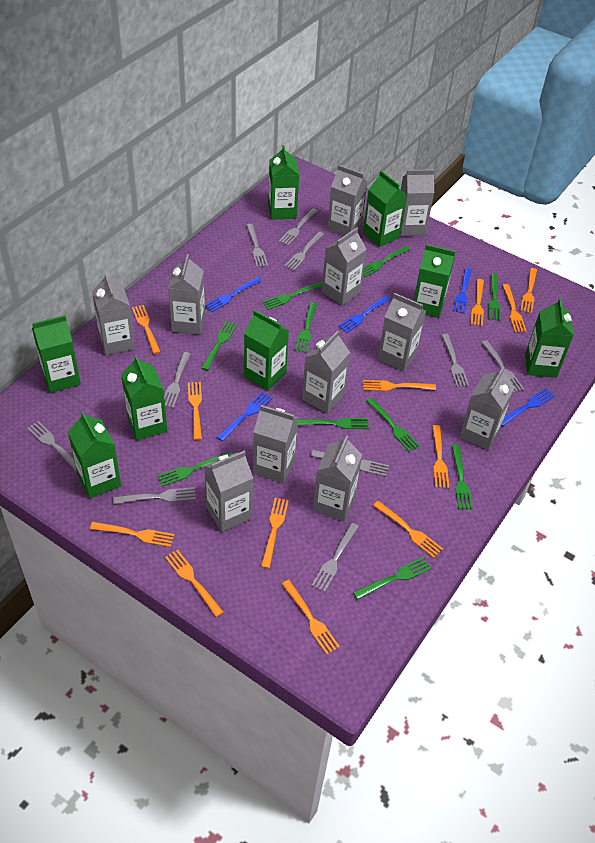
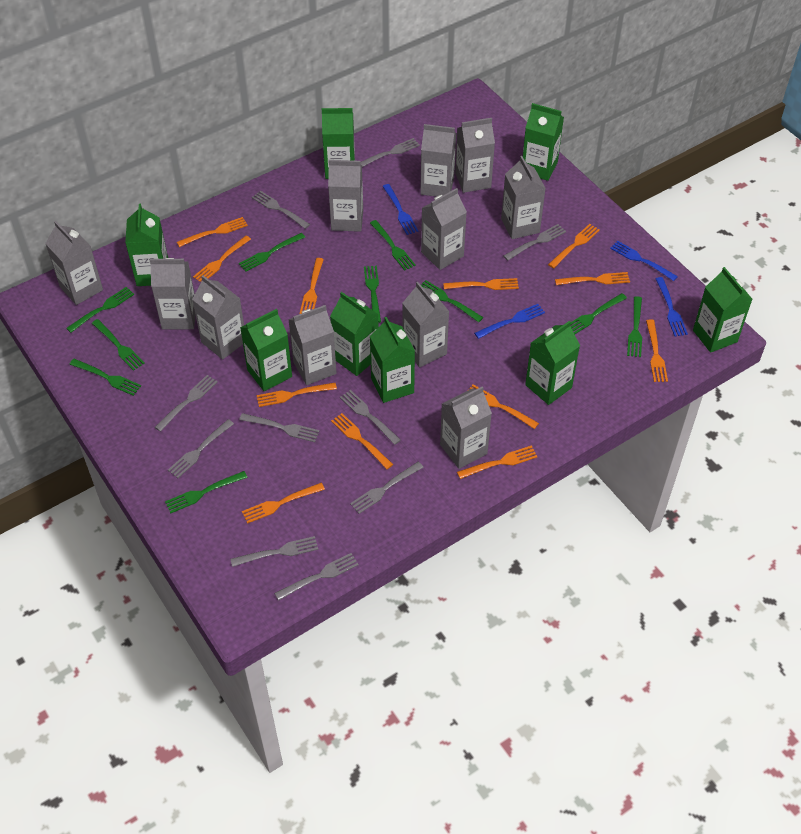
blue fork: 5 -> 4

